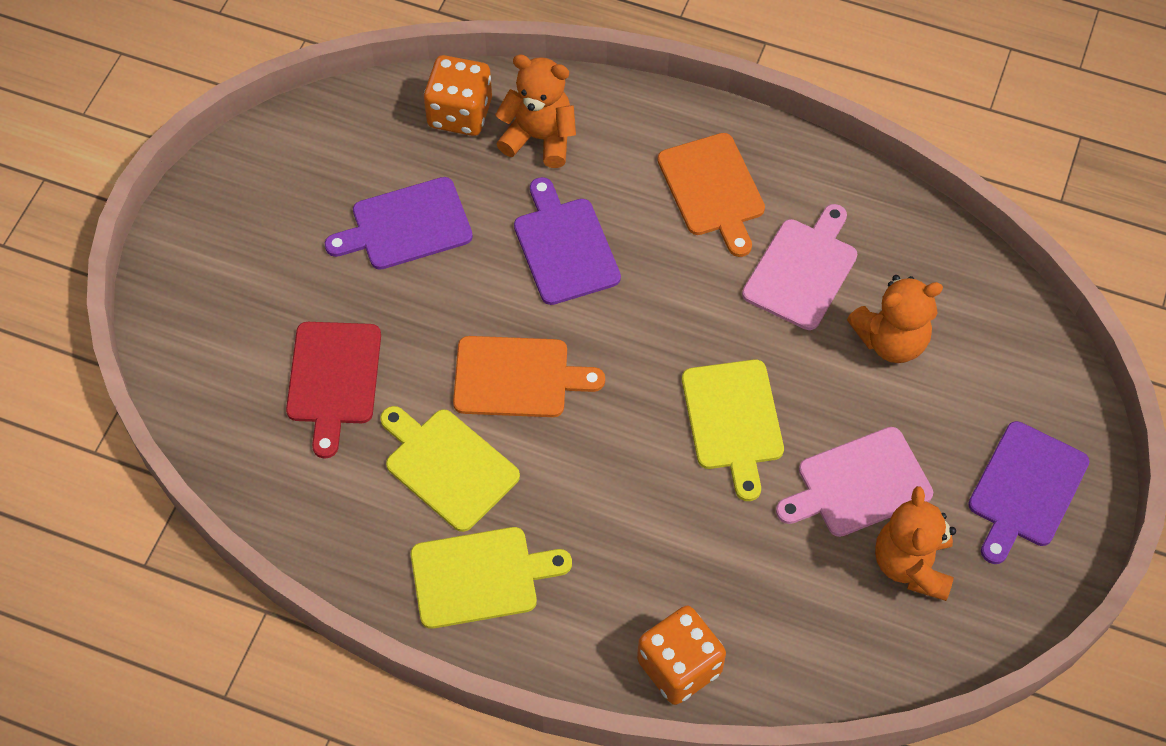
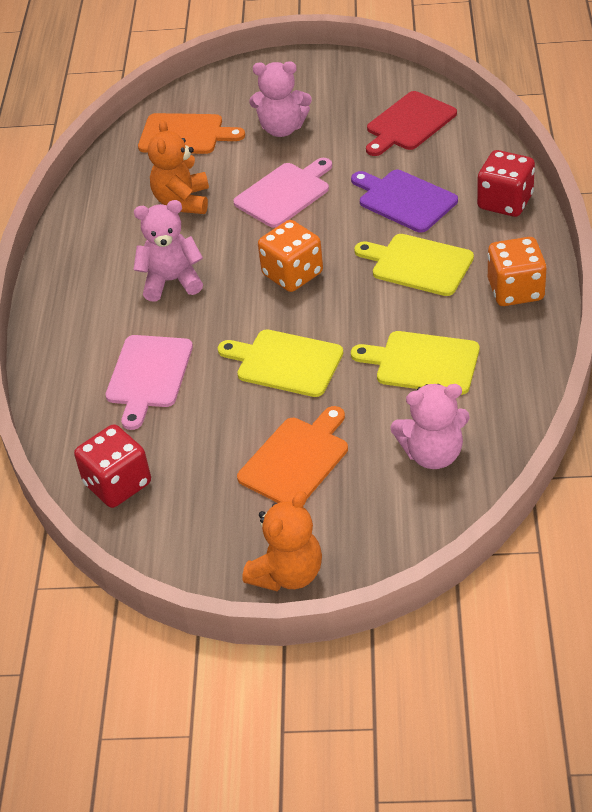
orange teddy bear: 3 -> 2
pink teddy bear: 0 -> 3
purple cutting board: 3 -> 1
red dice: 0 -> 2

